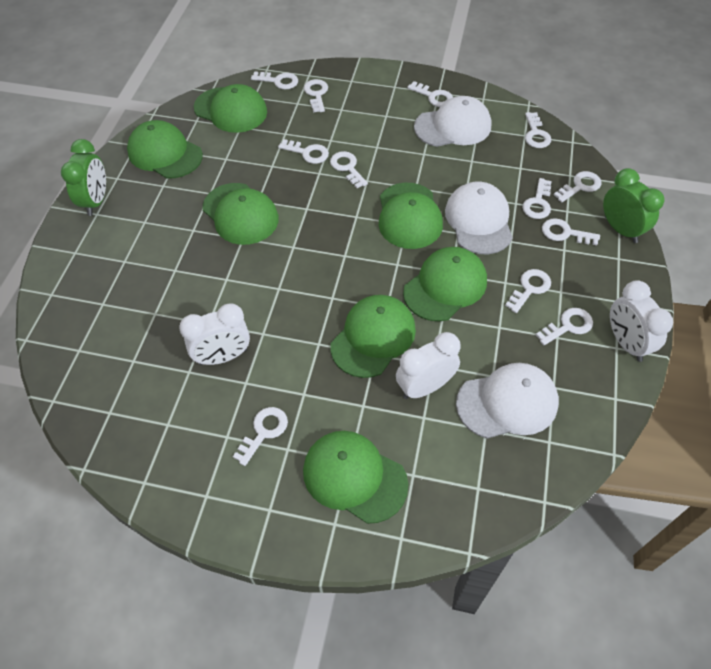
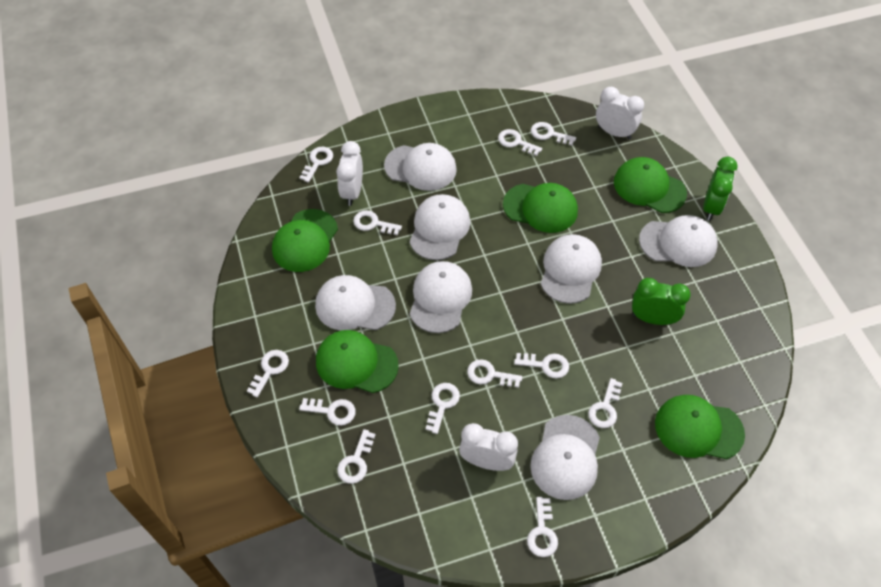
green cap: 7 -> 5
white cap: 3 -> 7

